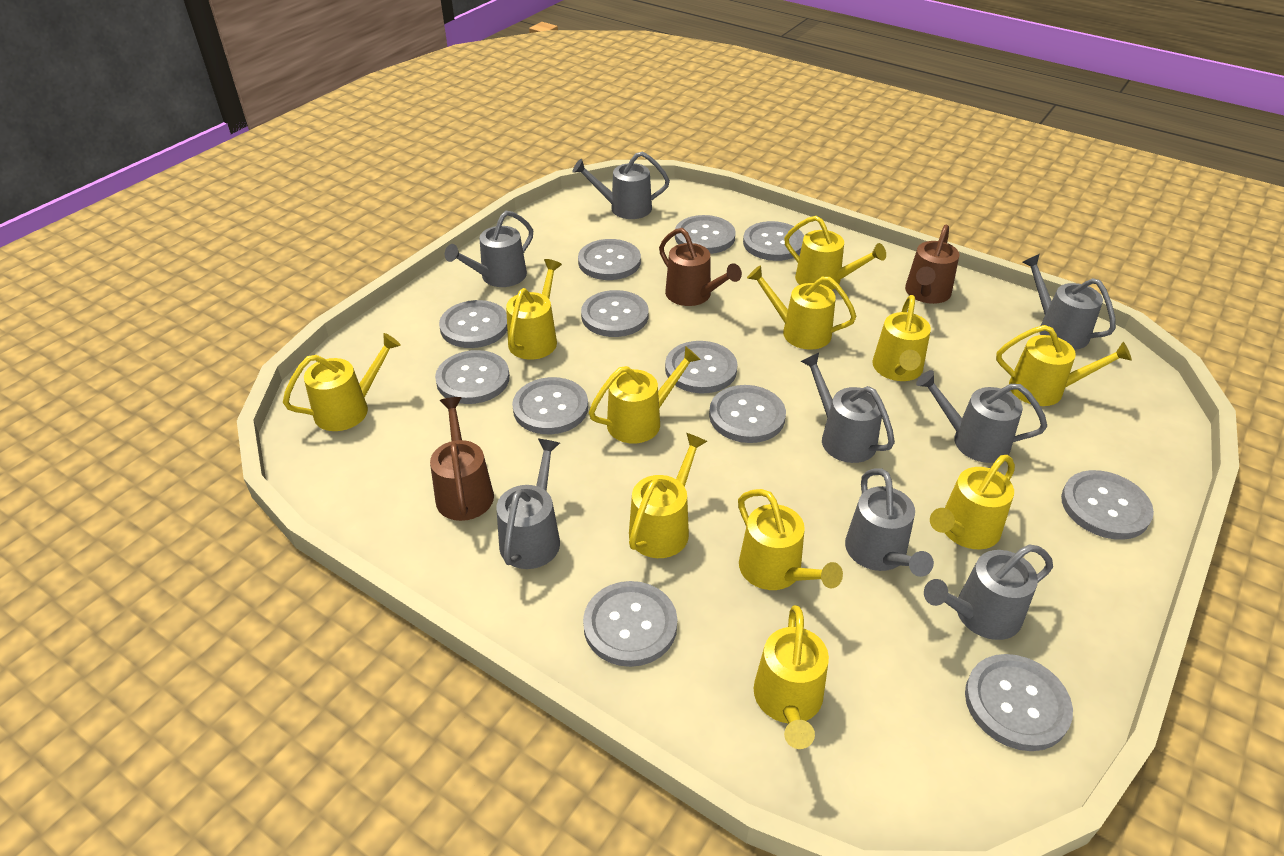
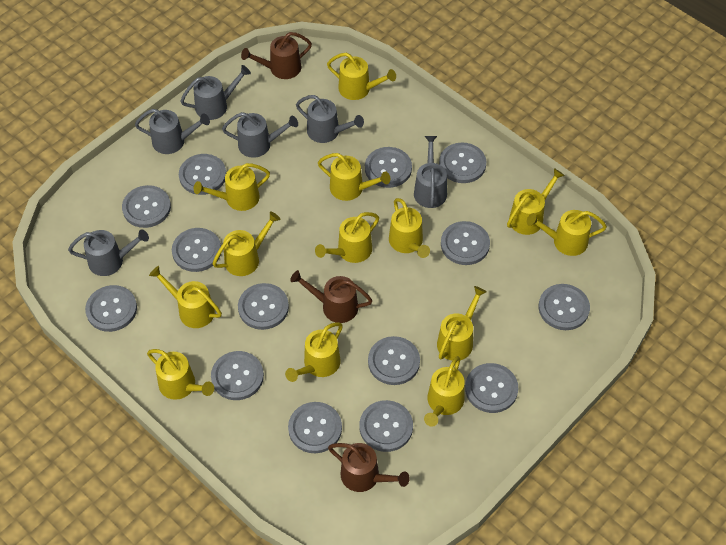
grey button: 12 -> 14
grey watering can: 8 -> 6
yellow watering can: 11 -> 13

